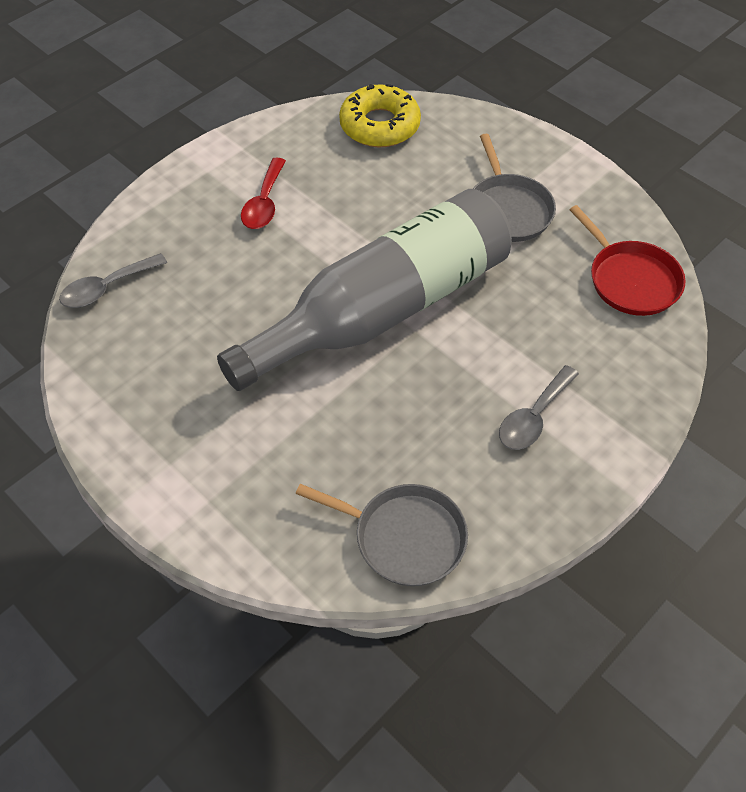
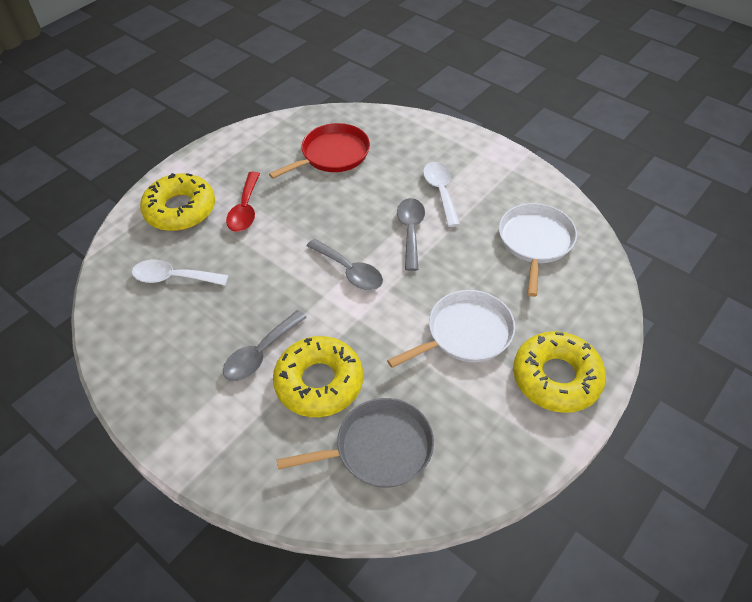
grey bottle: 1 -> 0
grey pan: 2 -> 1
grey spoon: 2 -> 3
white pan: 0 -> 2
white spoon: 0 -> 2
yellow donut: 1 -> 3

